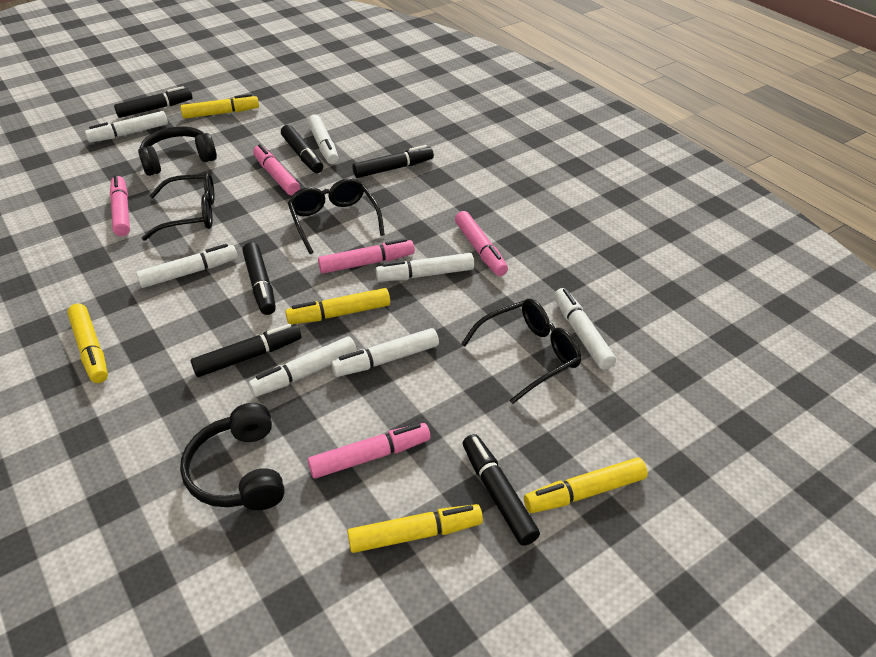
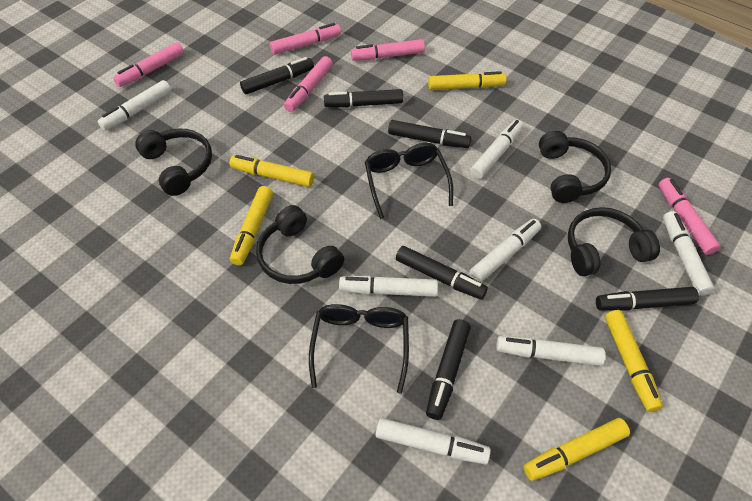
black glasses: 3 -> 2
black headphones: 2 -> 4

